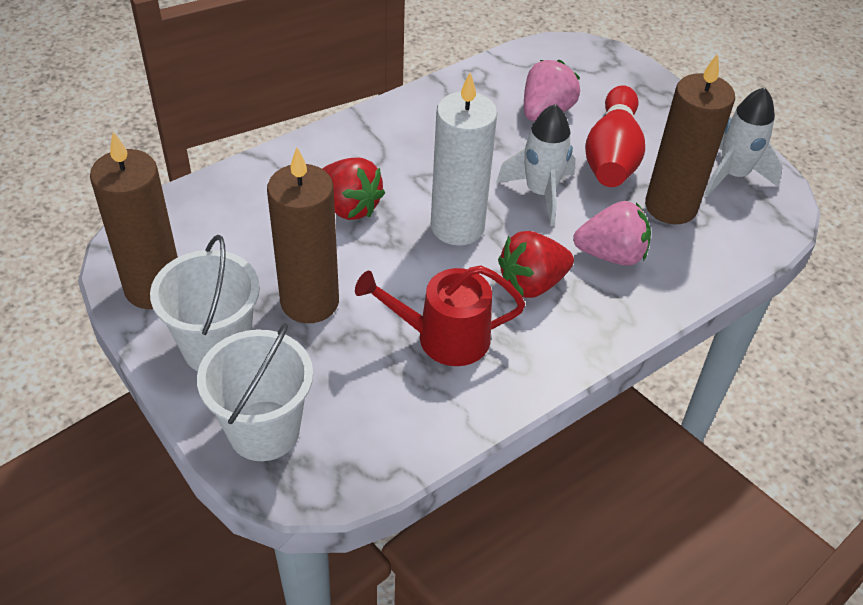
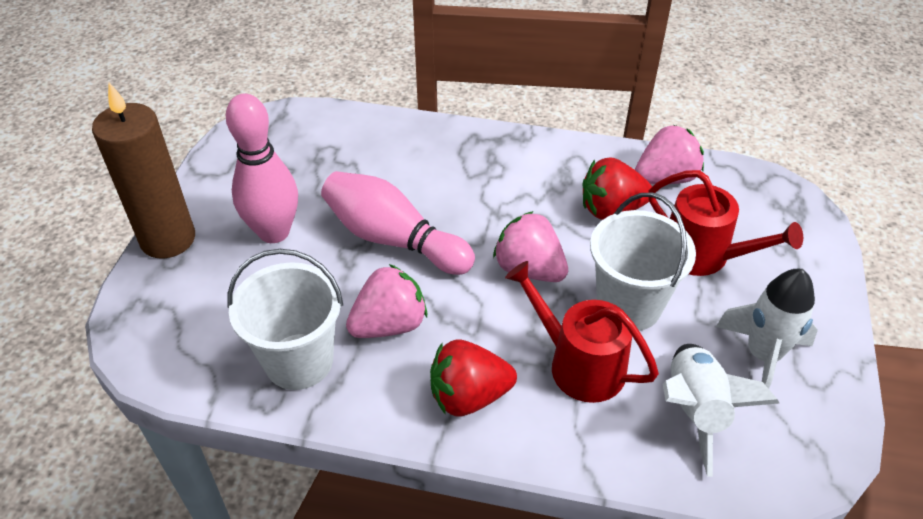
brown candle: 3 -> 1
pink bowling pin: 0 -> 2
pink strawberry: 2 -> 3
red bowling pin: 1 -> 0
red watering can: 1 -> 2
white candle: 1 -> 0

